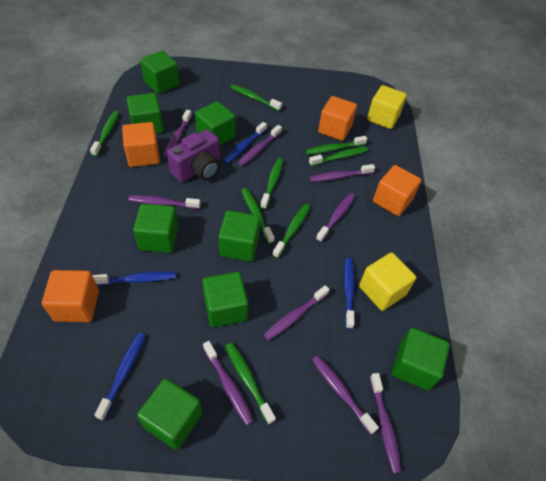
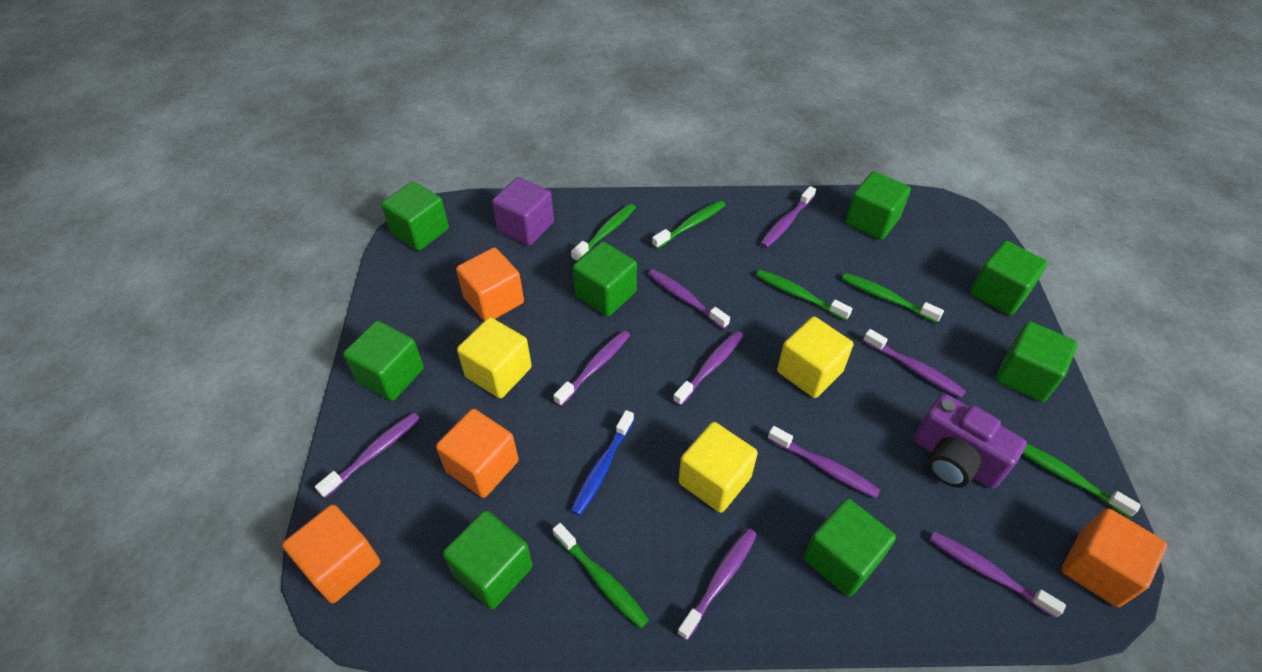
blue toothbrush: 4 -> 1
green toothbrush: 8 -> 6
purple cube: 0 -> 1
yellow cube: 2 -> 3

